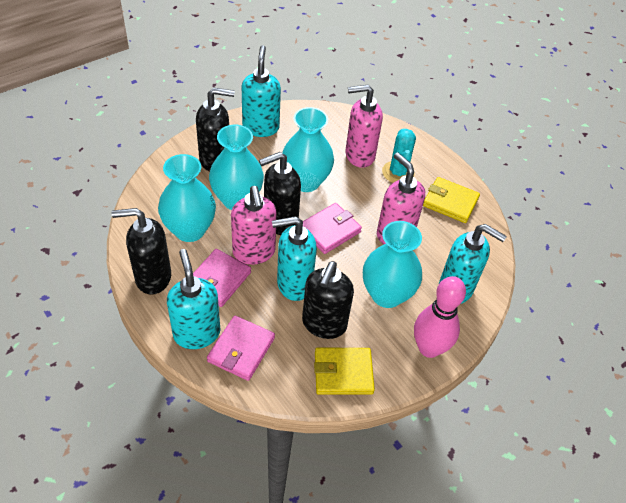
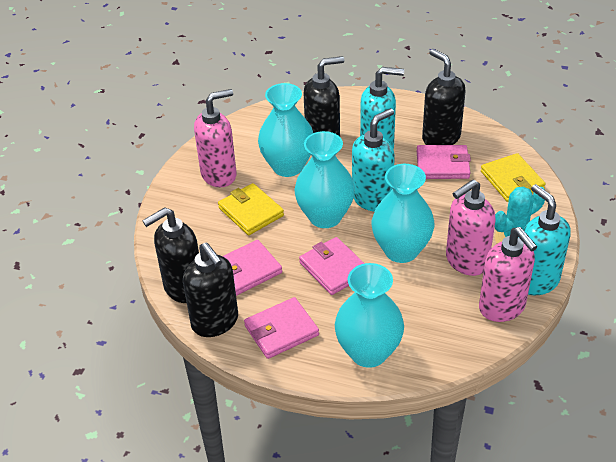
pink bowling pin: 1 -> 0
pink wallet: 3 -> 4
turquoise soap dispenser: 4 -> 3

